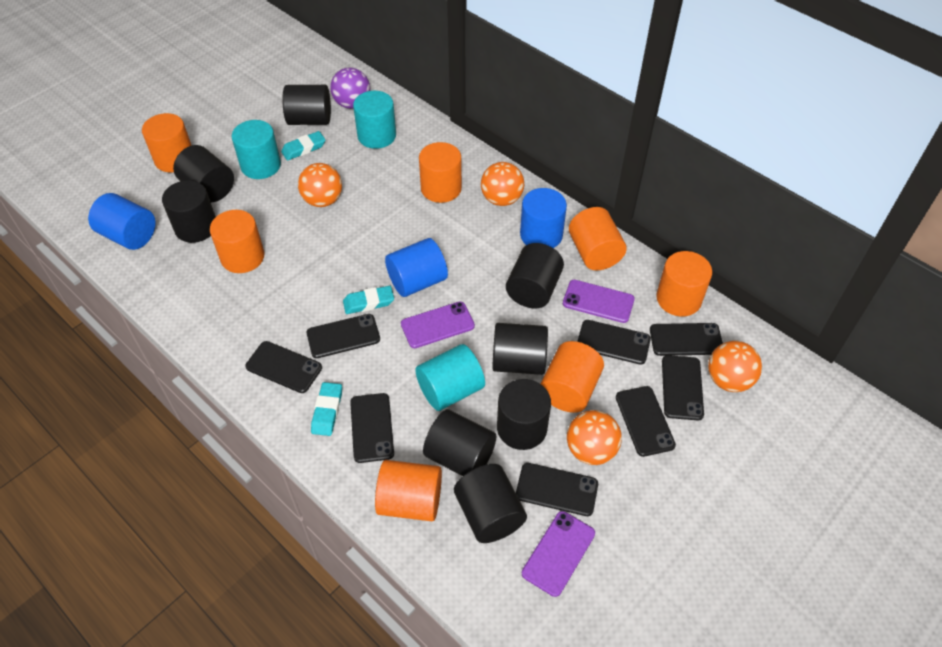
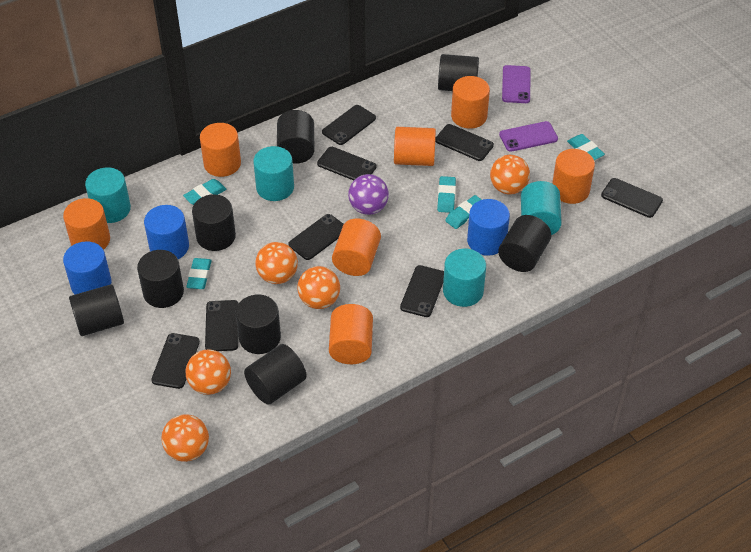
orange ball: 4 -> 5
purple phone: 3 -> 2
turquoise cylinder: 3 -> 4
turquoise eraser: 3 -> 5

